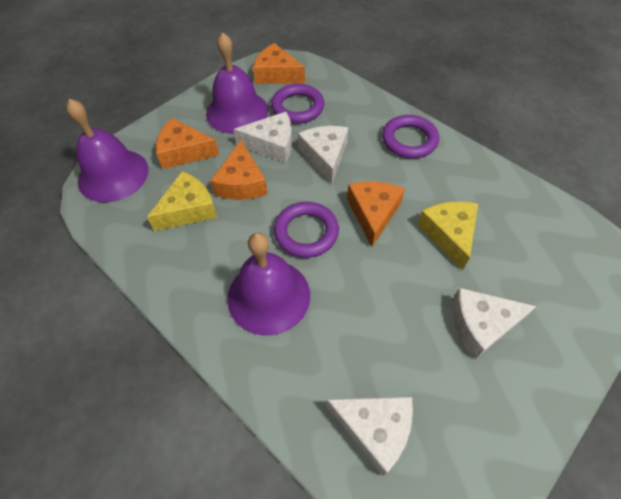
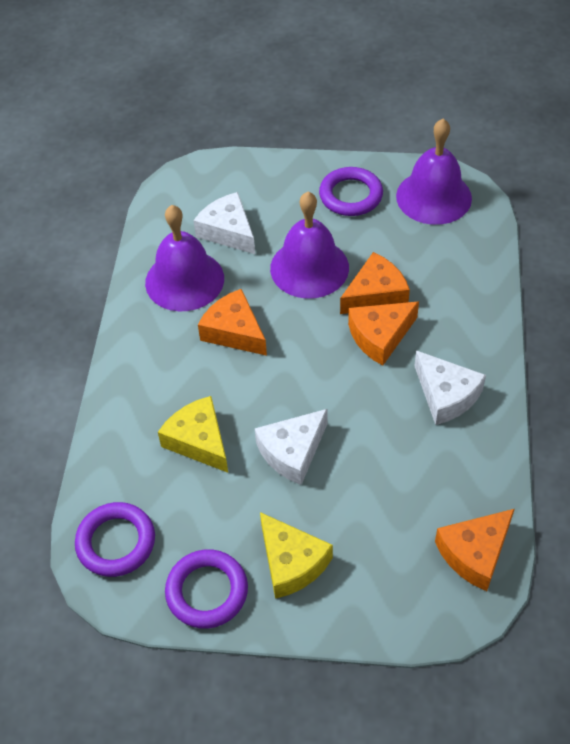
white cheese: 4 -> 3

